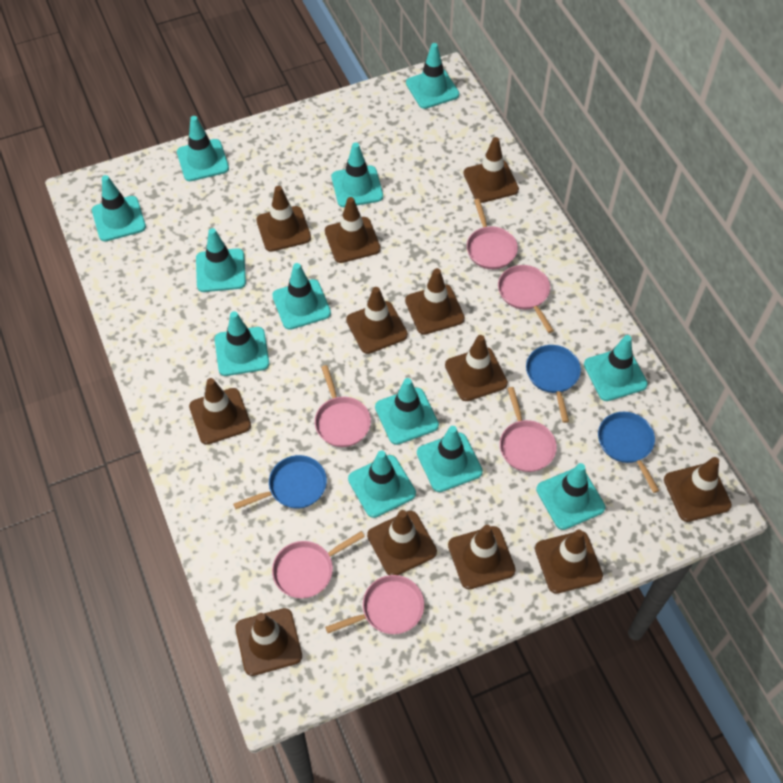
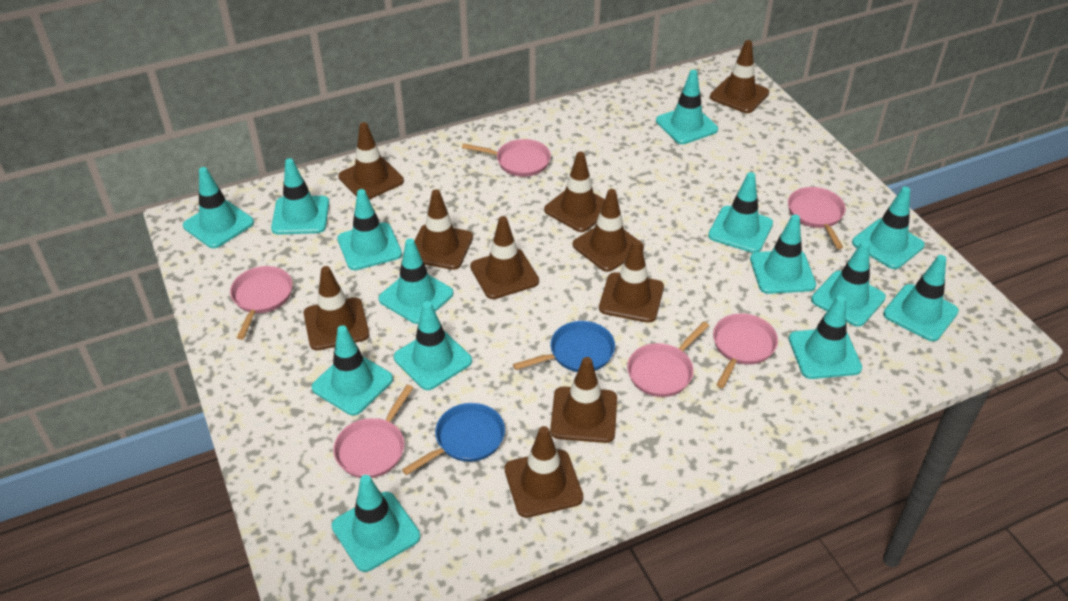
blue pan: 3 -> 2
brown traffic cone: 12 -> 10
turquoise traffic cone: 12 -> 14

